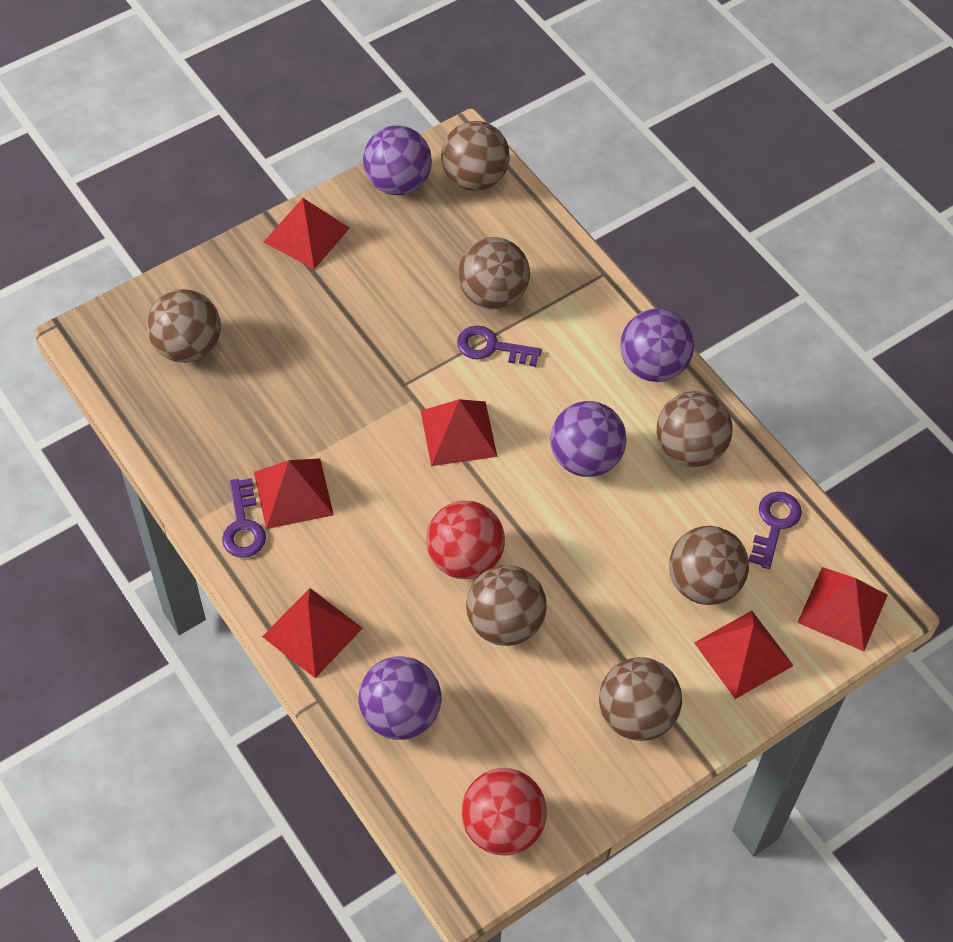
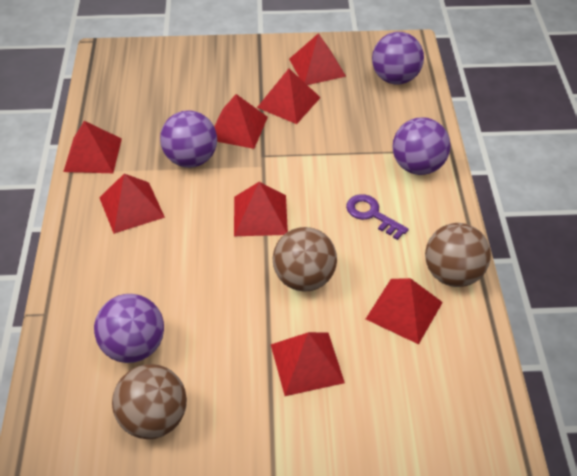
brown ball: 7 -> 3
purple key: 3 -> 1
red ball: 2 -> 0
red pyramid: 6 -> 8

